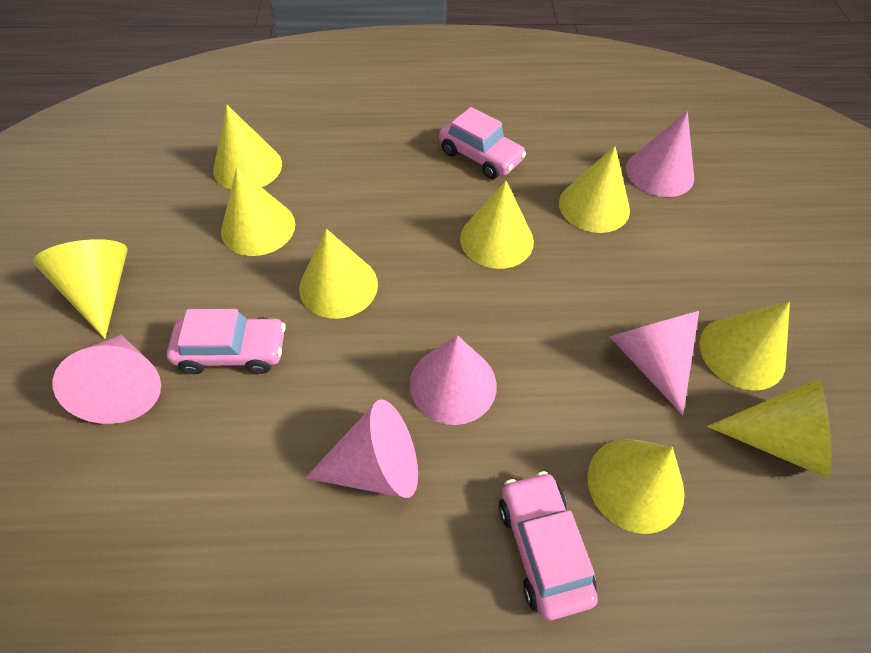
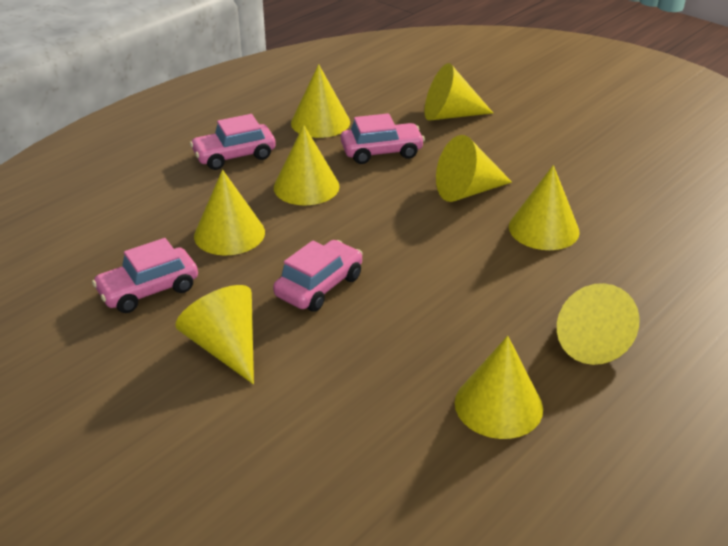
pink car: 3 -> 4
pink cone: 5 -> 0

